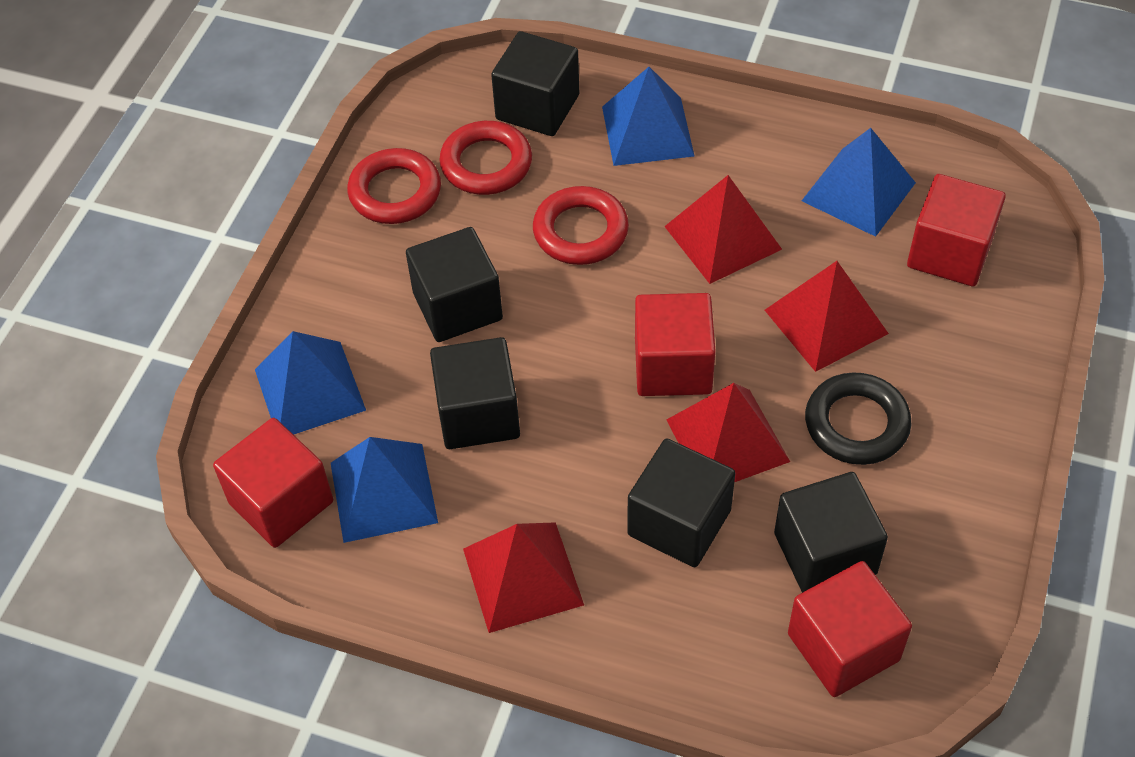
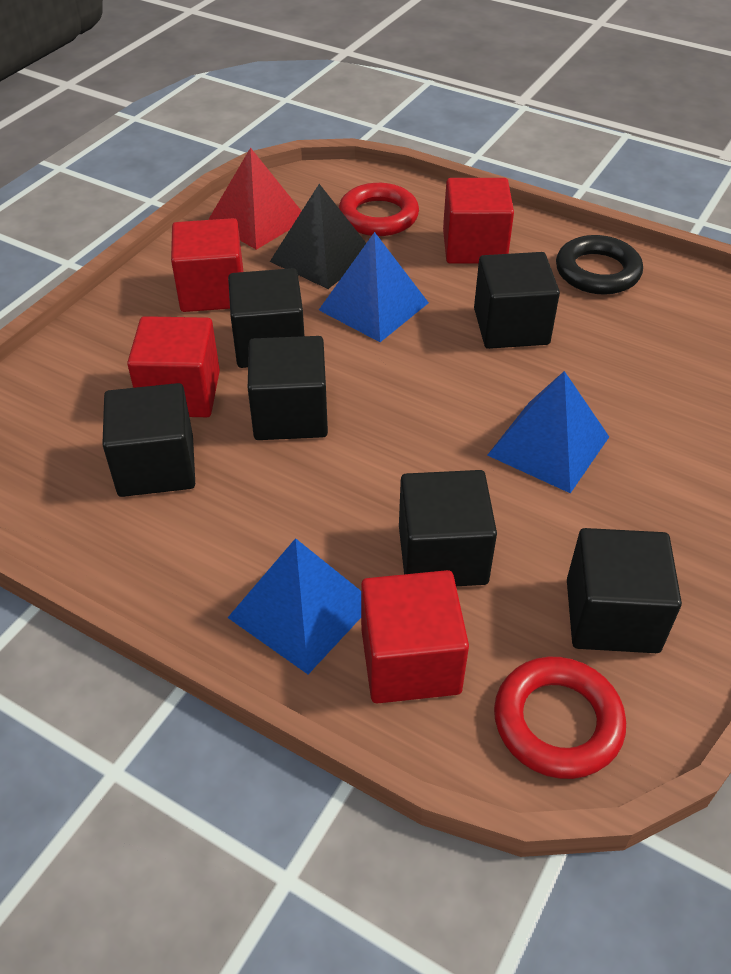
black cube: 5 -> 6
black pyramid: 0 -> 1
blue pyramid: 4 -> 3
red pyramid: 4 -> 1
red ring: 3 -> 2

